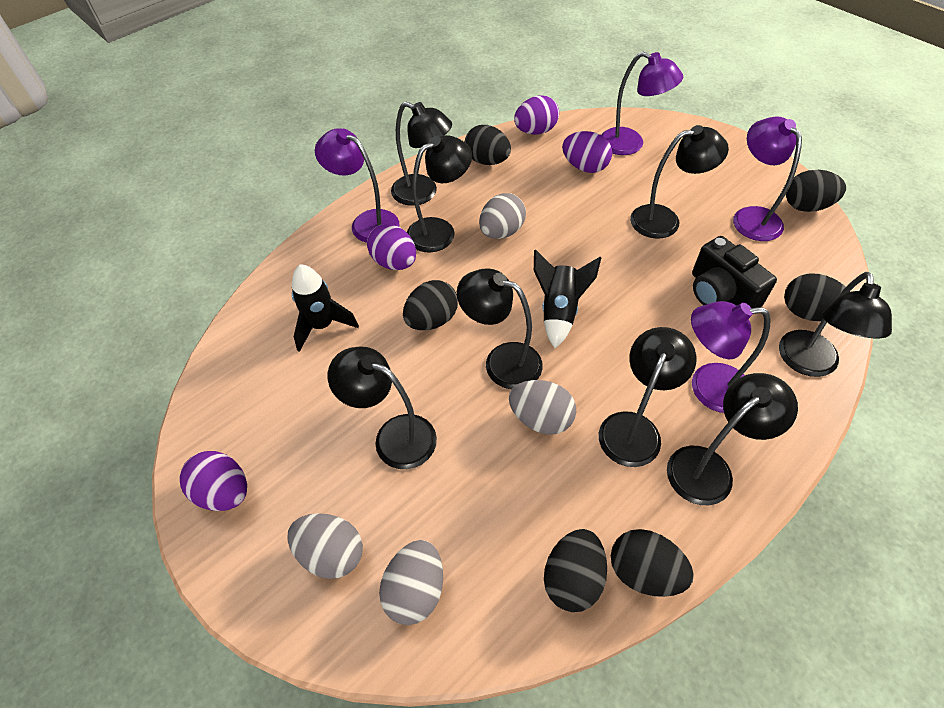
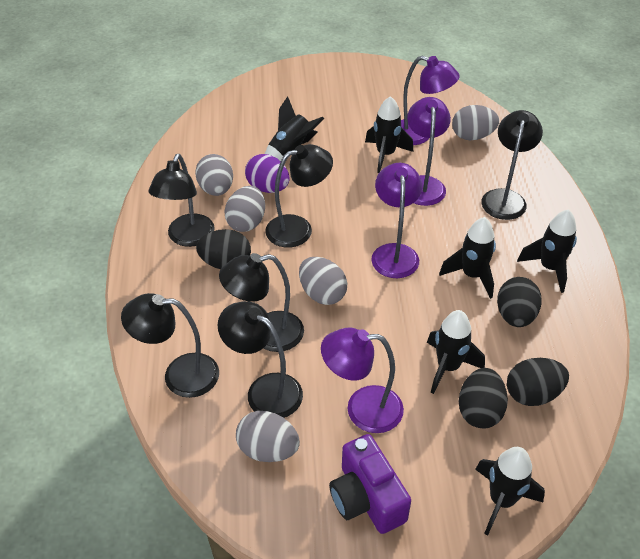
black camera: 1 -> 0
black egg: 6 -> 4
black lamp: 8 -> 6
black rocket: 2 -> 6
grey egg: 4 -> 5
purple camera: 0 -> 1
purple egg: 4 -> 1

